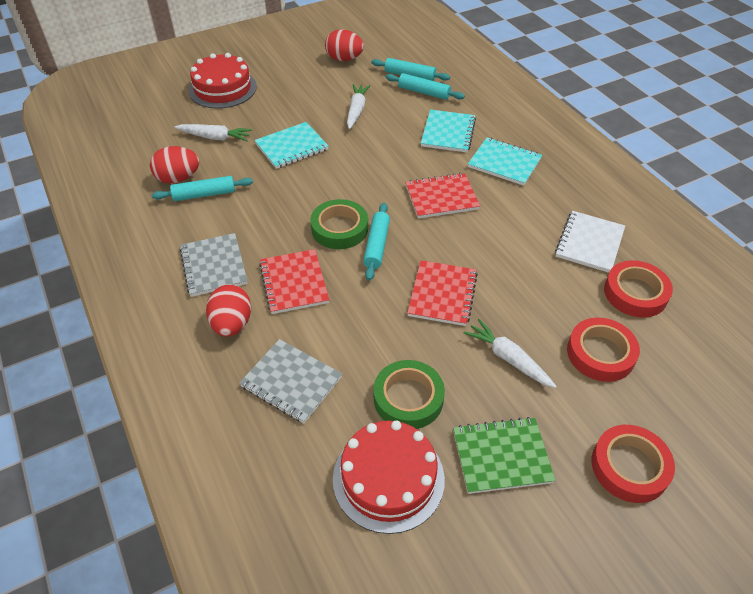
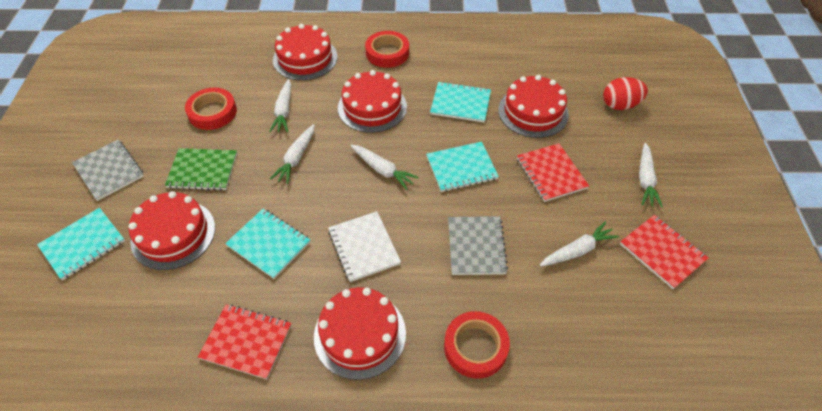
green tape: 2 -> 0
red cake: 2 -> 5
red egg: 3 -> 1
turquoise notebook: 3 -> 4
turquoise rolling pin: 4 -> 0
white carrot: 3 -> 5

